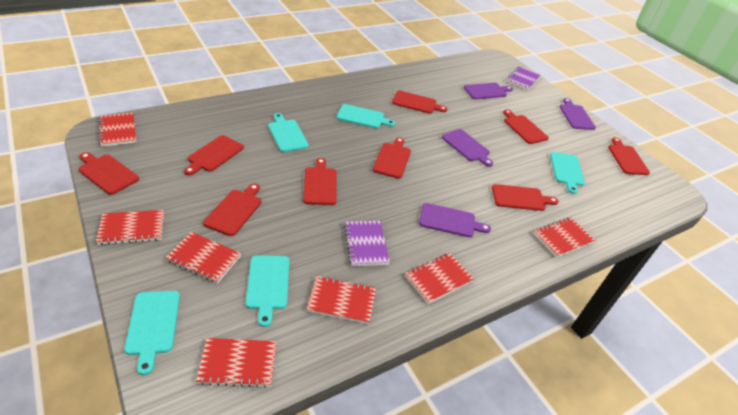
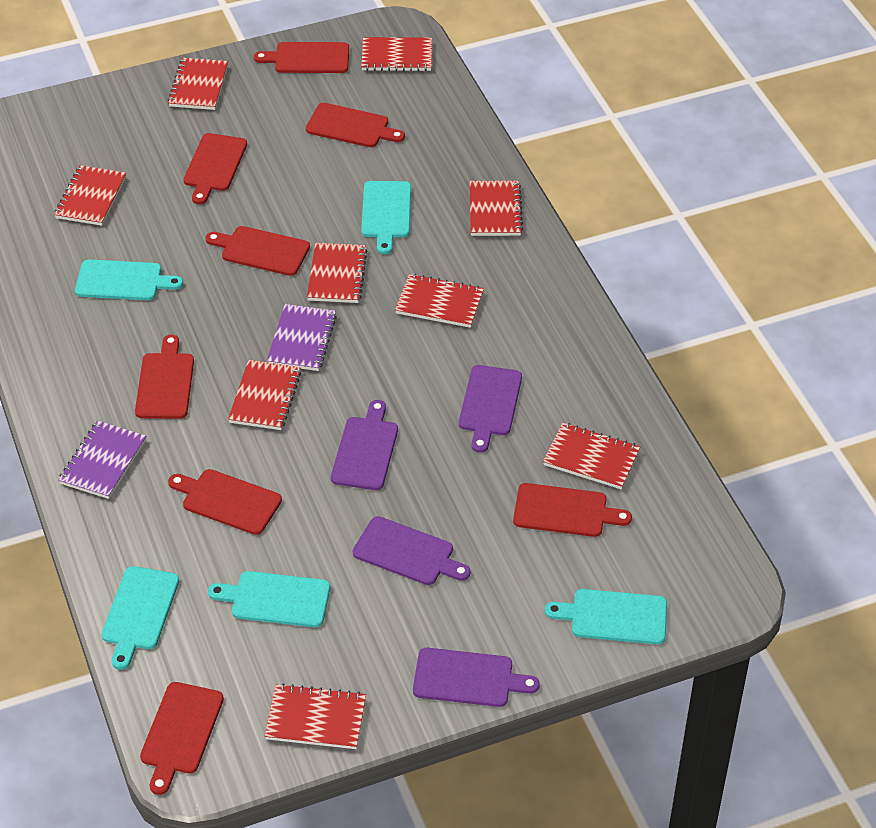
red cutting board: 9 -> 8
red notebook: 7 -> 9

